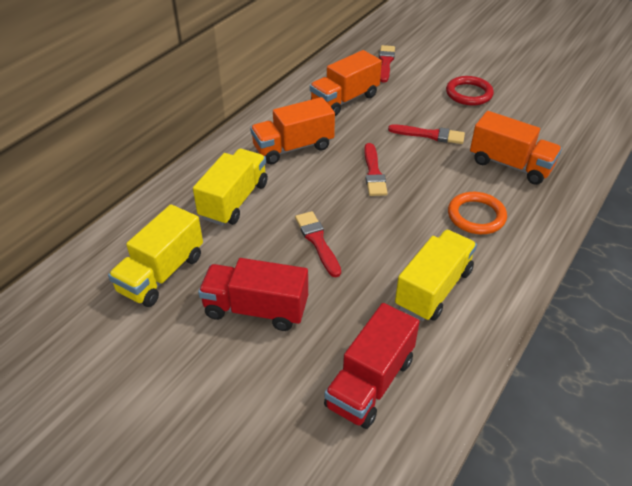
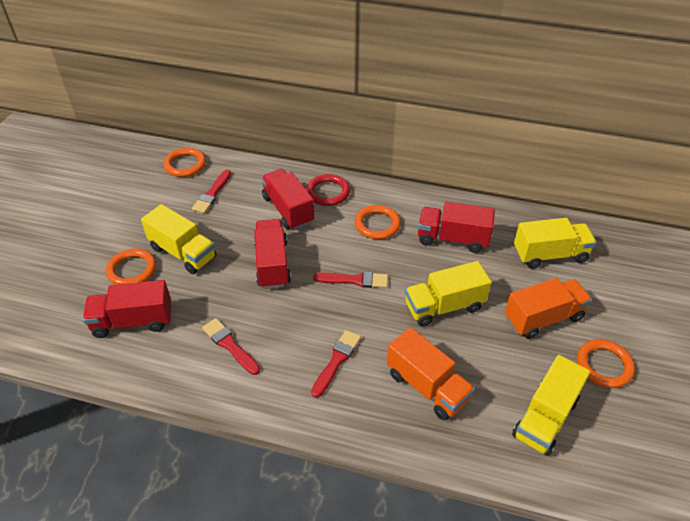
orange ring: 1 -> 4
orange truck: 3 -> 2
red truck: 2 -> 4
yellow truck: 3 -> 4

